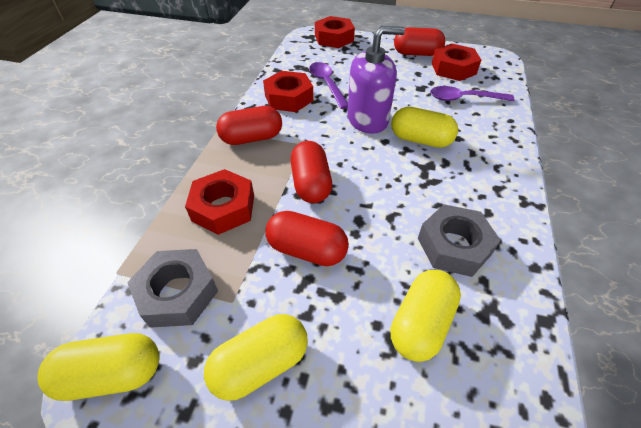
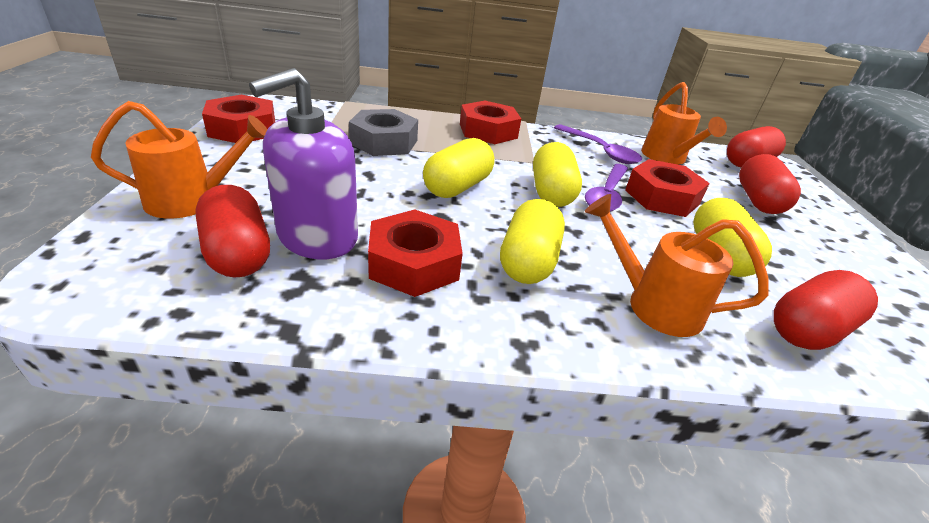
grey nut: 2 -> 1
orange watering can: 0 -> 3

